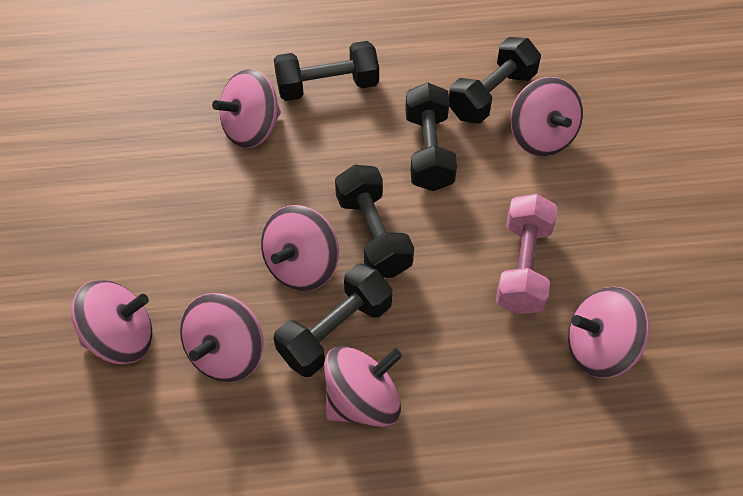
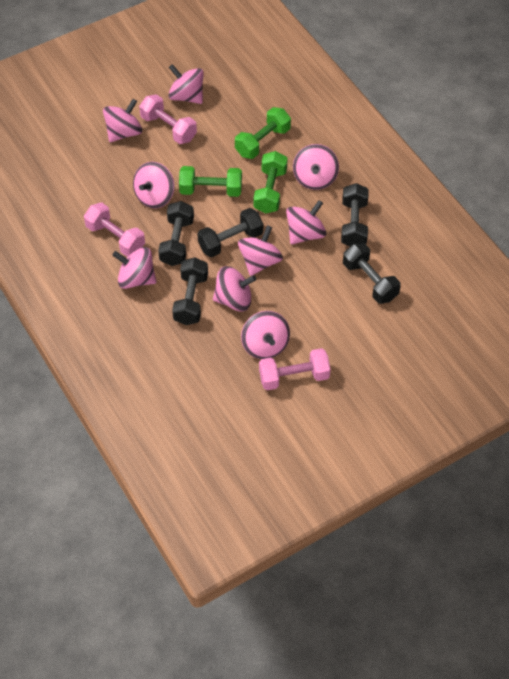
green dumbbell: 0 -> 3
pink dumbbell: 1 -> 3
pink spinning top: 7 -> 9

